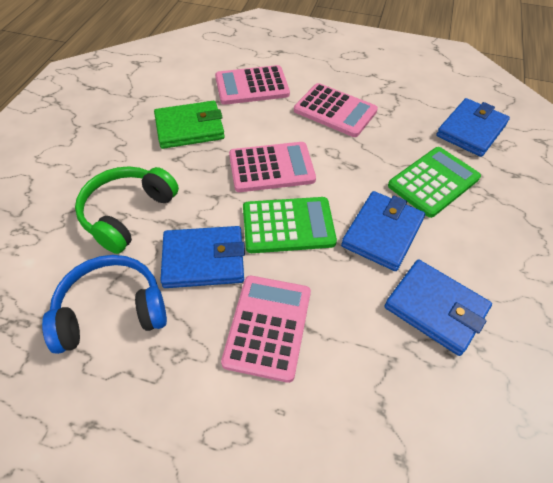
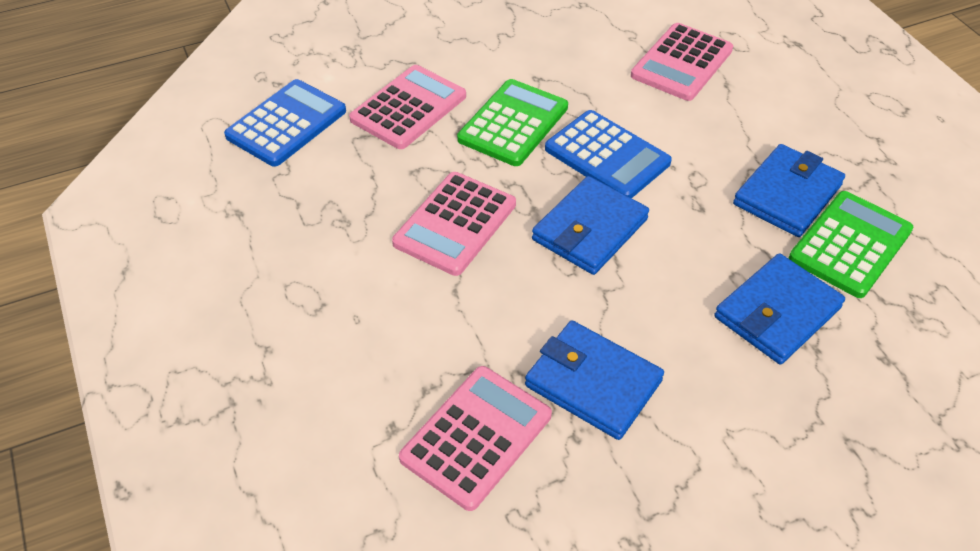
blue calculator: 0 -> 2
blue headphones: 1 -> 0
green headphones: 1 -> 0
green wallet: 1 -> 0

